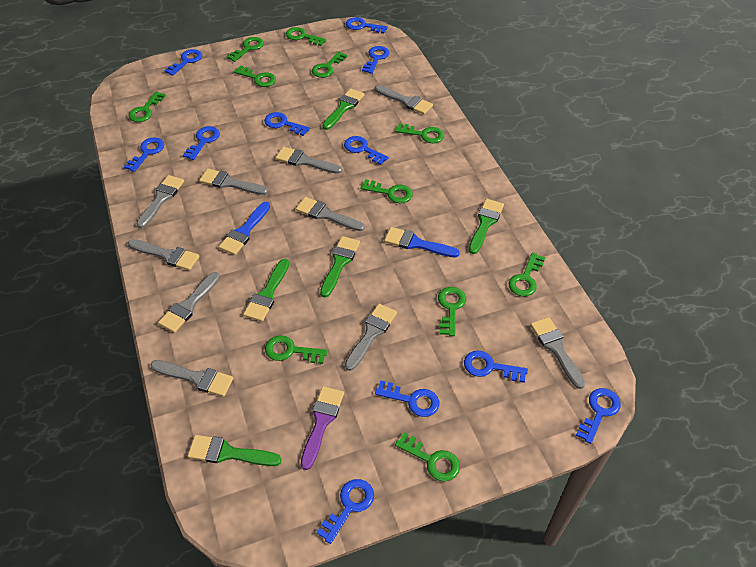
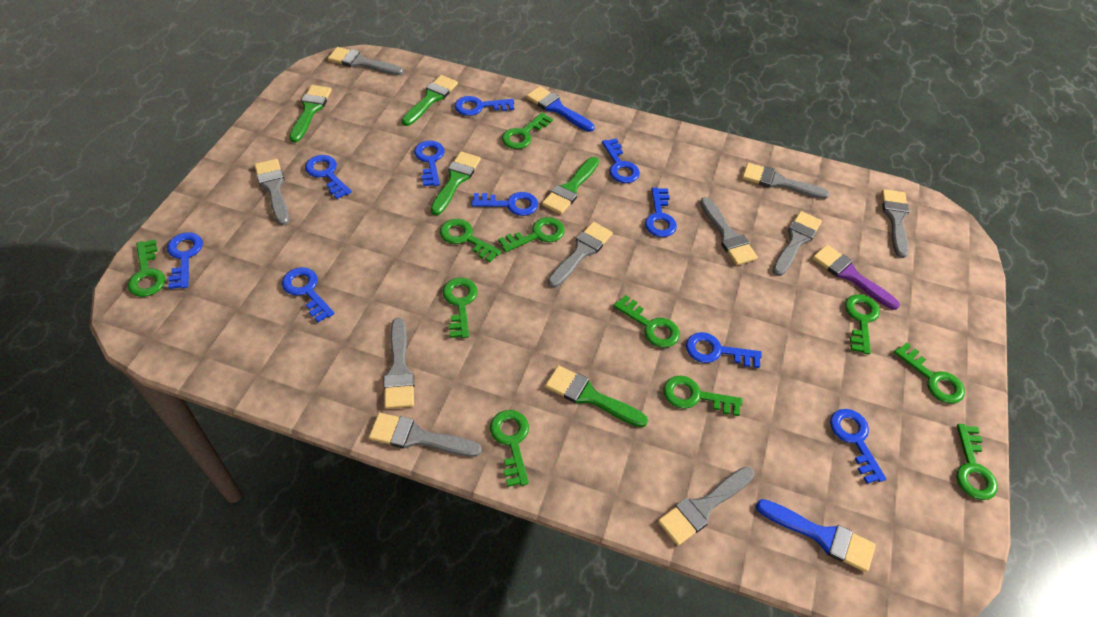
blue key: 11 -> 10

